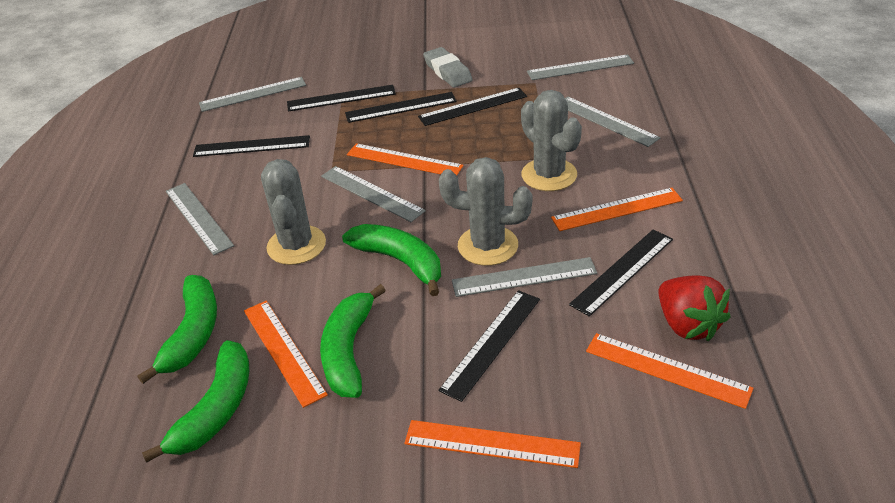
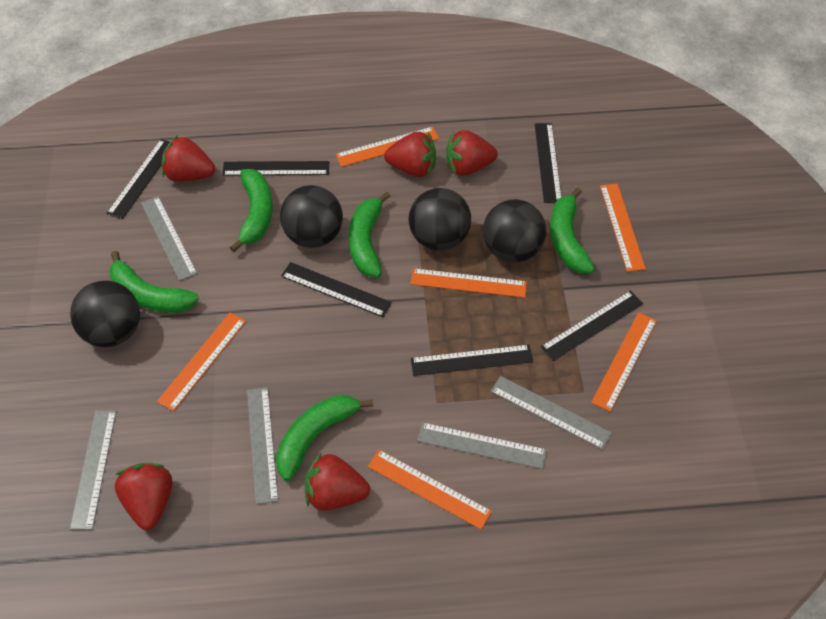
black ball: 0 -> 4
green banana: 4 -> 5
grey cactus: 3 -> 0
grey eraser: 1 -> 0
grey ruler: 6 -> 5
orange ruler: 5 -> 6
red strawberry: 1 -> 5

